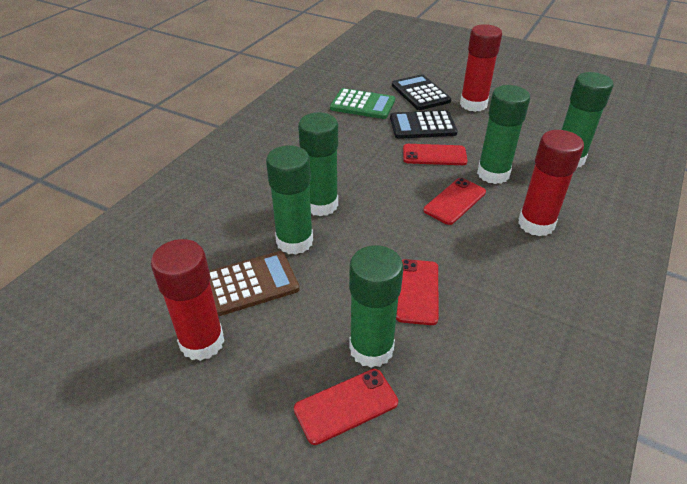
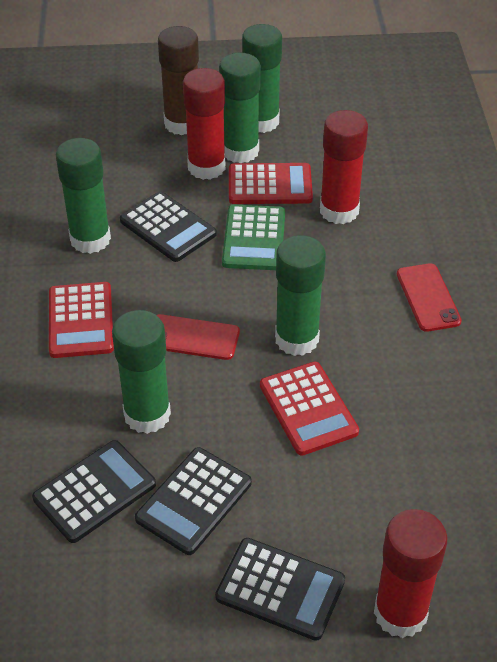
black calculator: 2 -> 4
brown calculator: 1 -> 0
brown glue stick: 0 -> 1
red calculator: 0 -> 3
red phone: 4 -> 2

